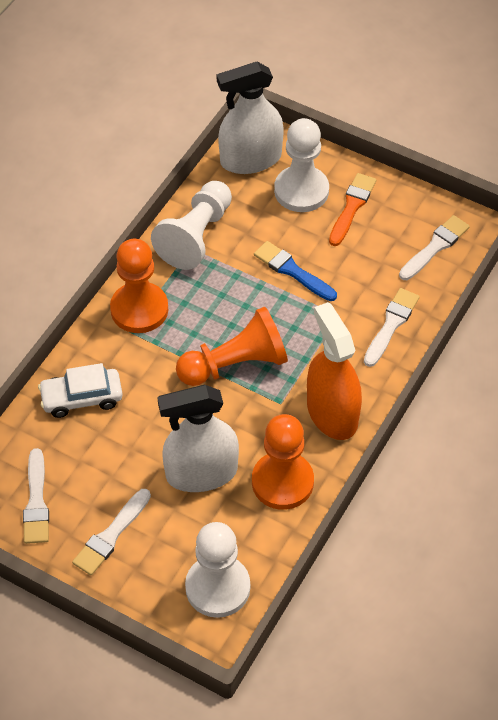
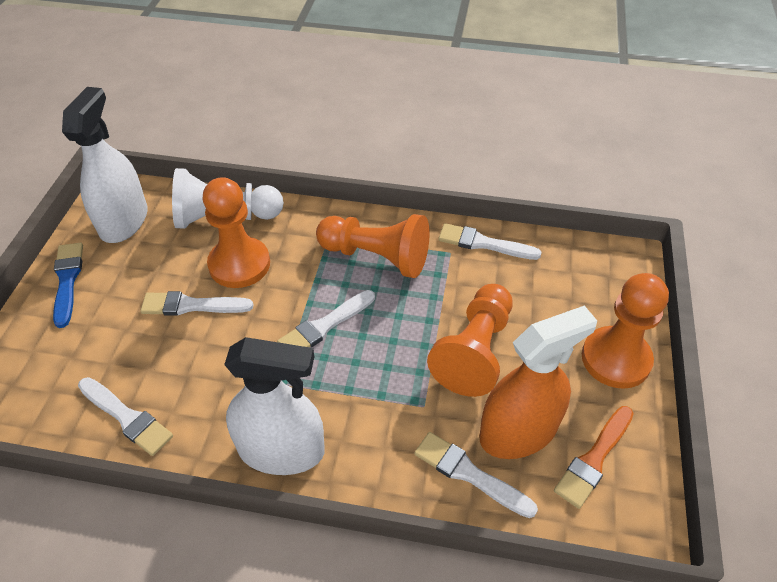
orange pawn: 3 -> 4
white brush: 4 -> 5
white car: 1 -> 0
white pawn: 3 -> 1

